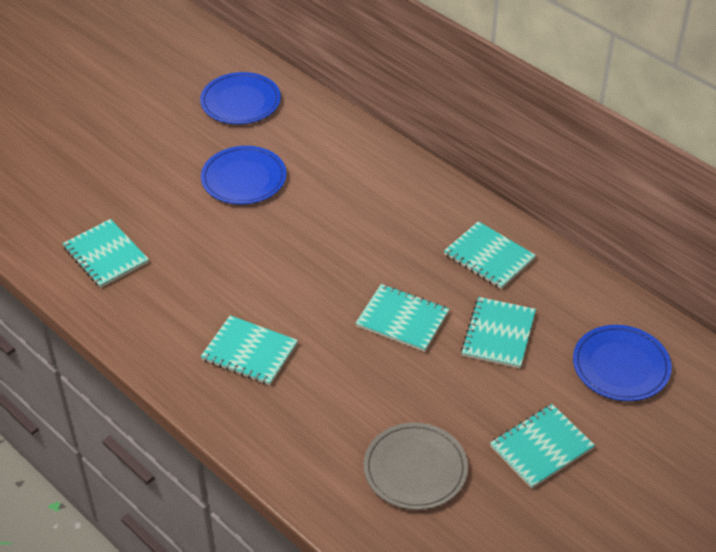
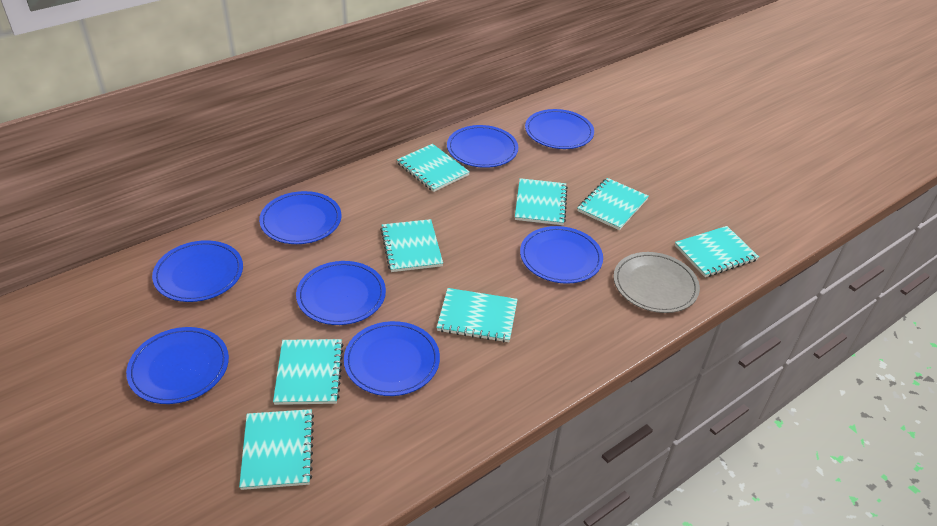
blue plate: 3 -> 8
turquoise notebook: 6 -> 8

